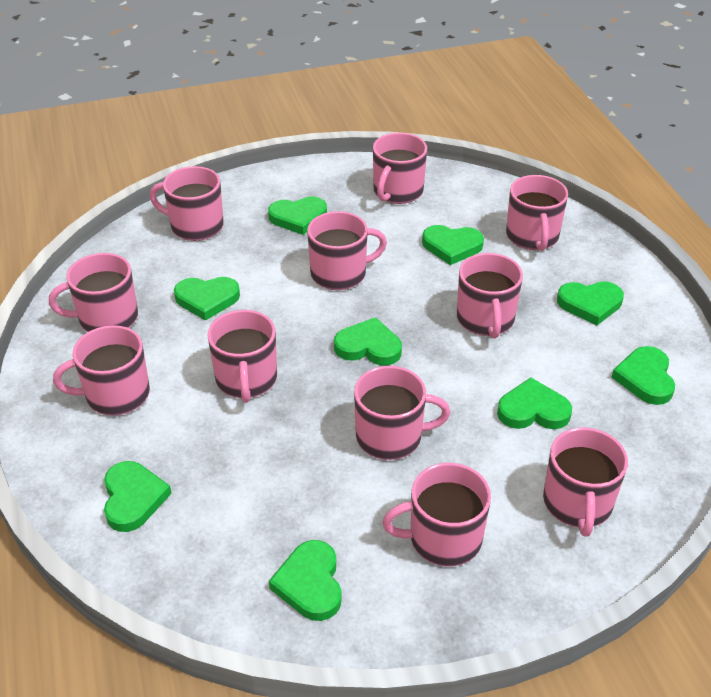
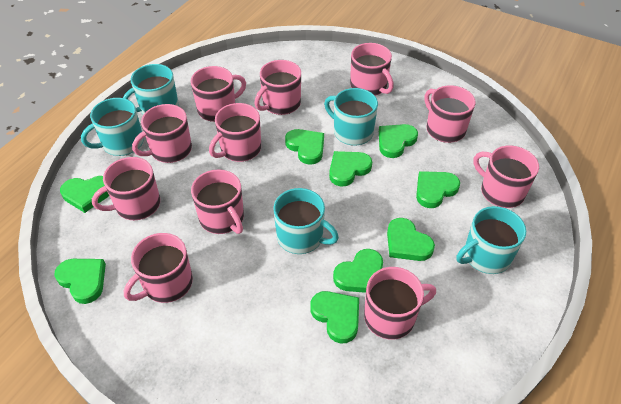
turquoise mug: 0 -> 5

